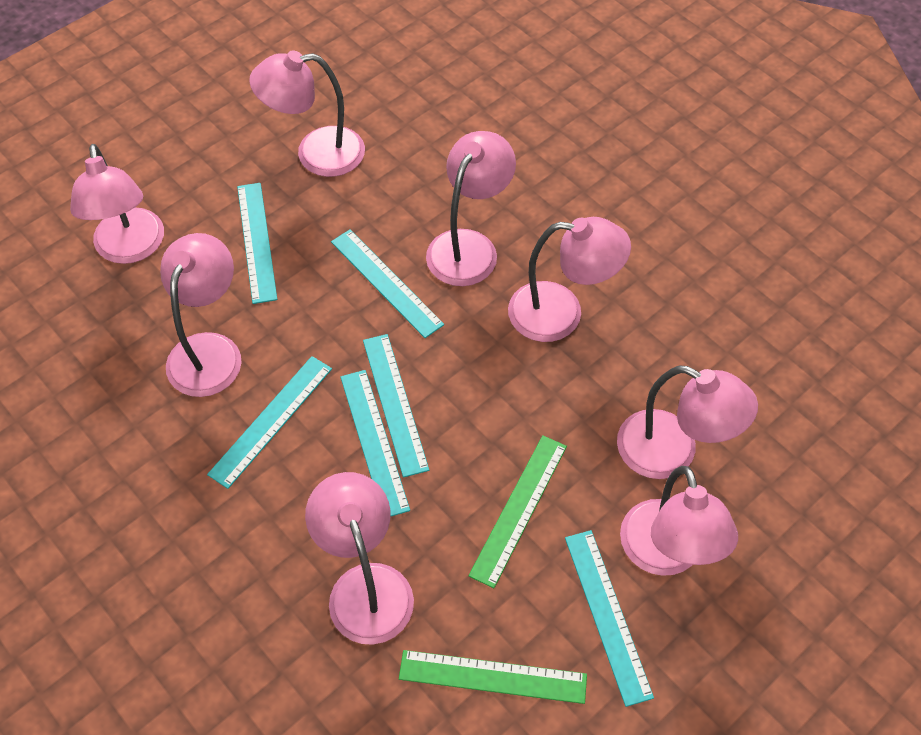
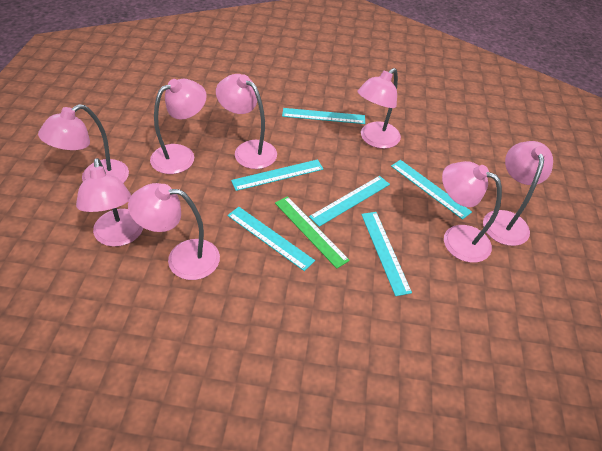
green ruler: 2 -> 1

